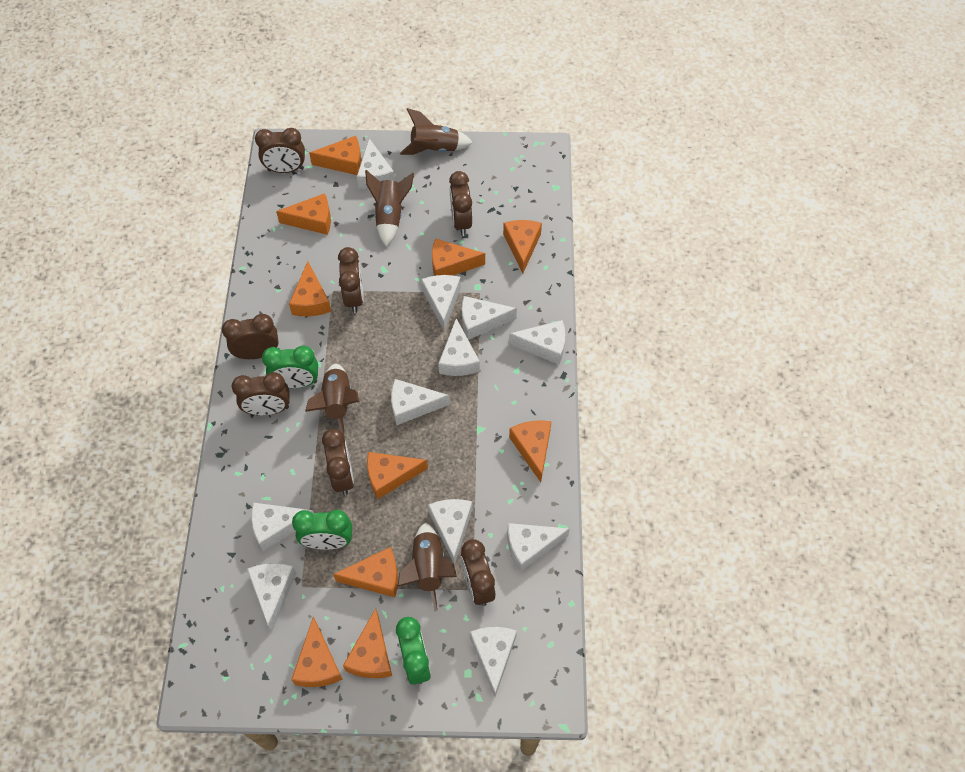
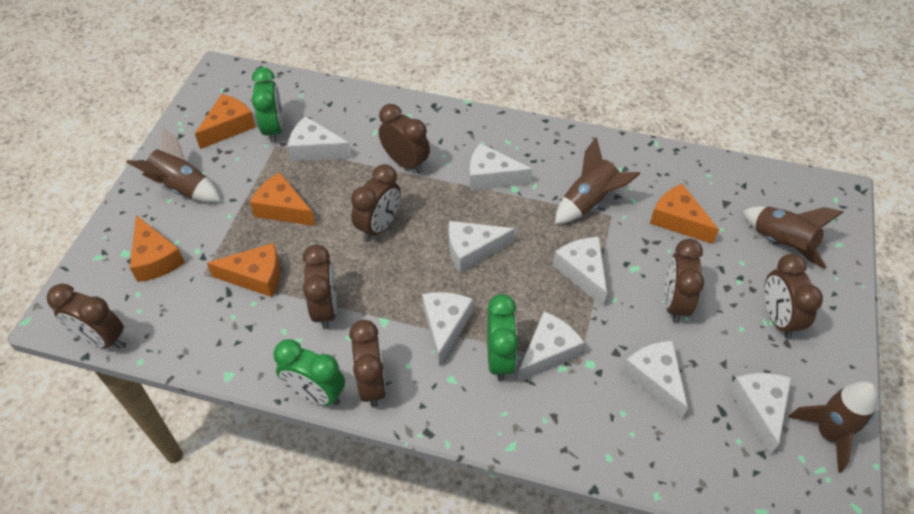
orange cheese: 10 -> 5
white cheese: 11 -> 8

